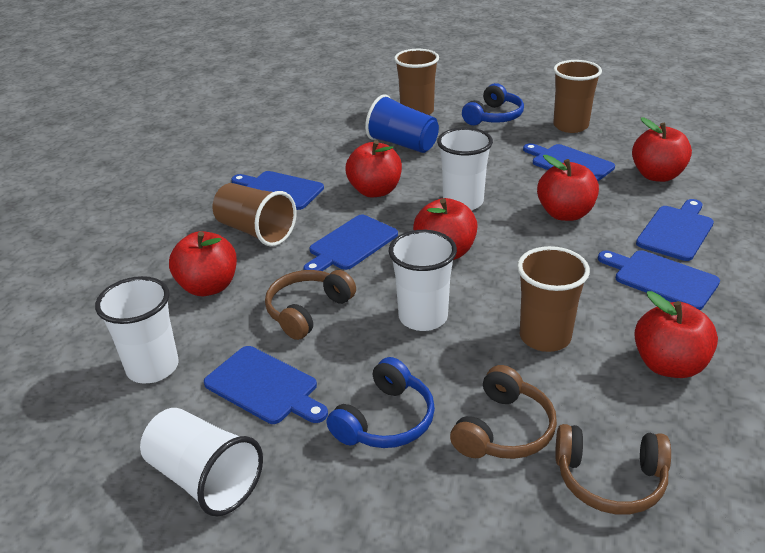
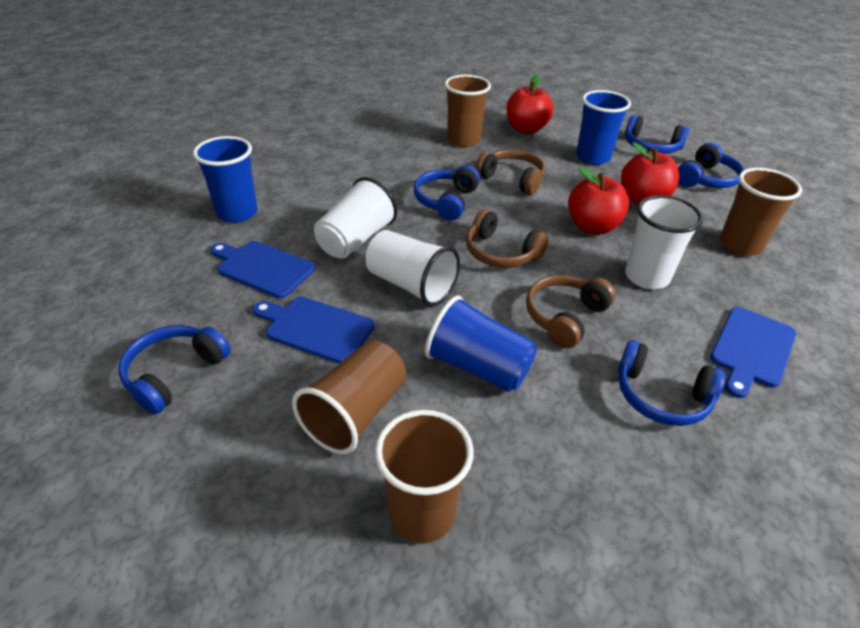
blue cup: 1 -> 3
blue cutting board: 6 -> 3
blue headphones: 2 -> 5
red apple: 6 -> 3
white cup: 4 -> 3

